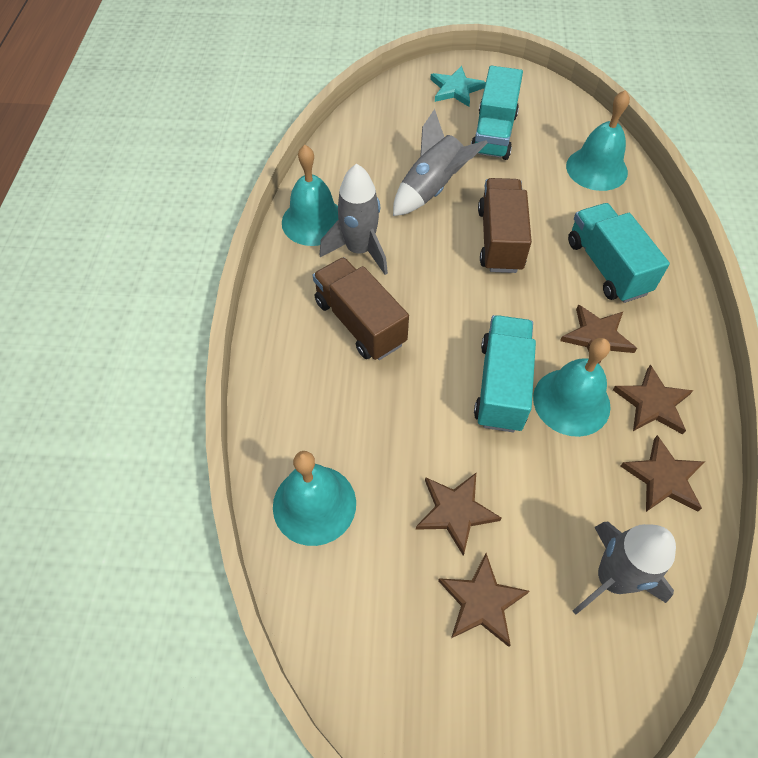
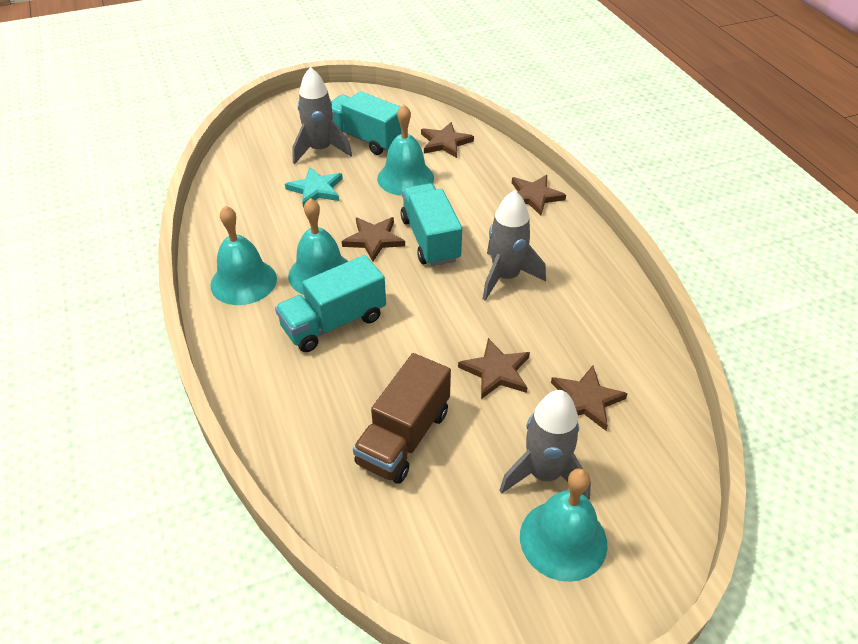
brown truck: 2 -> 1

